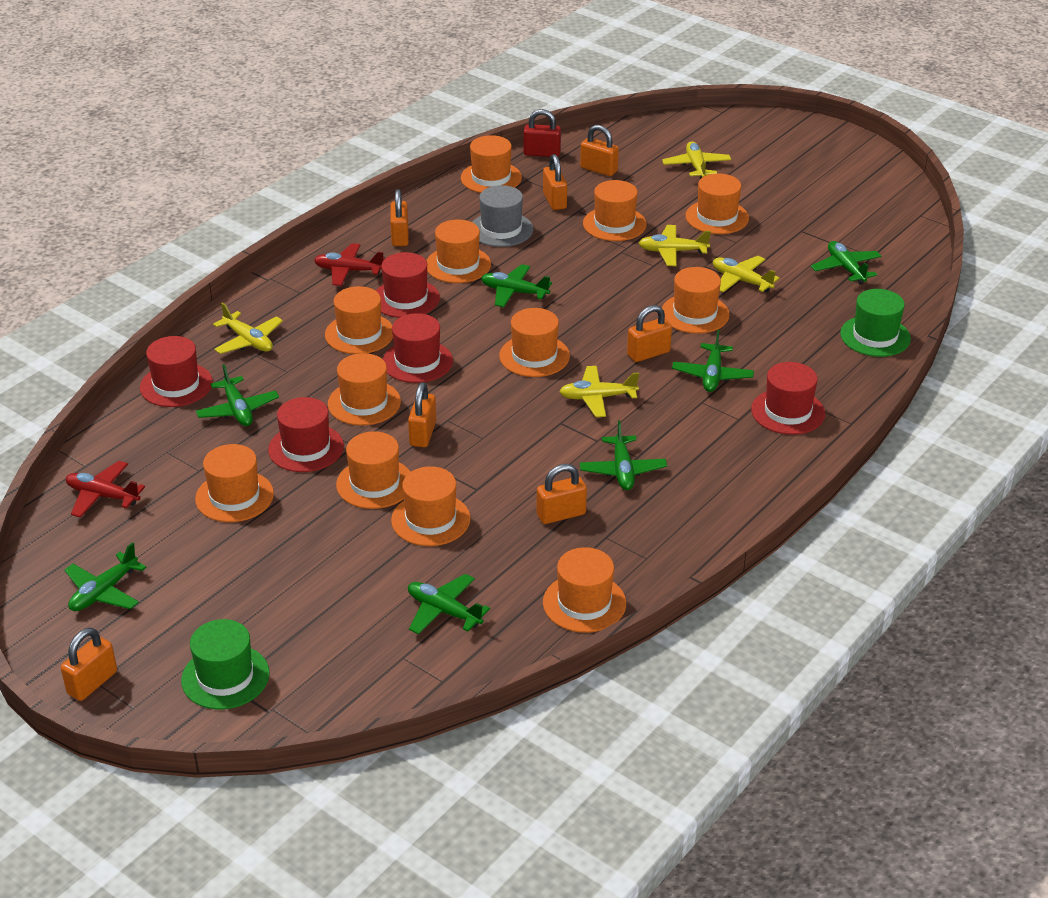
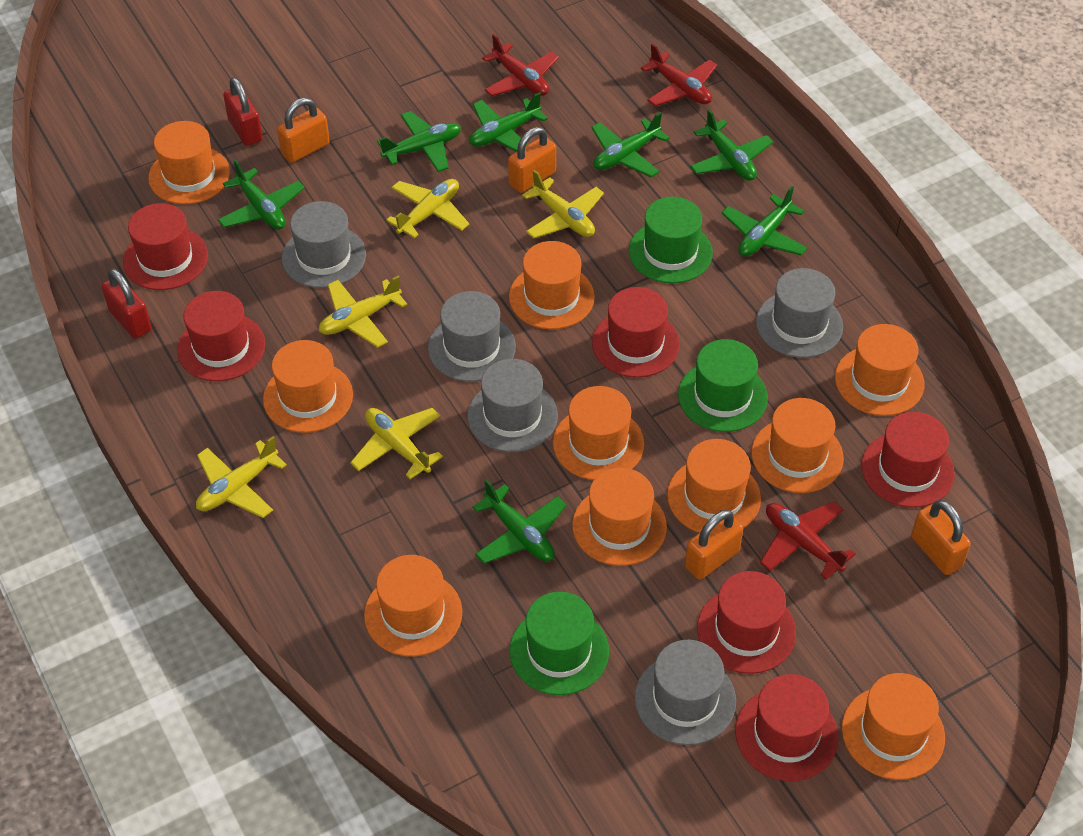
green hat: 2 -> 3
grey hat: 1 -> 5
orange hat: 12 -> 10
orange padlock: 7 -> 4
red hat: 5 -> 6
red padlock: 1 -> 2
red plane: 2 -> 3

